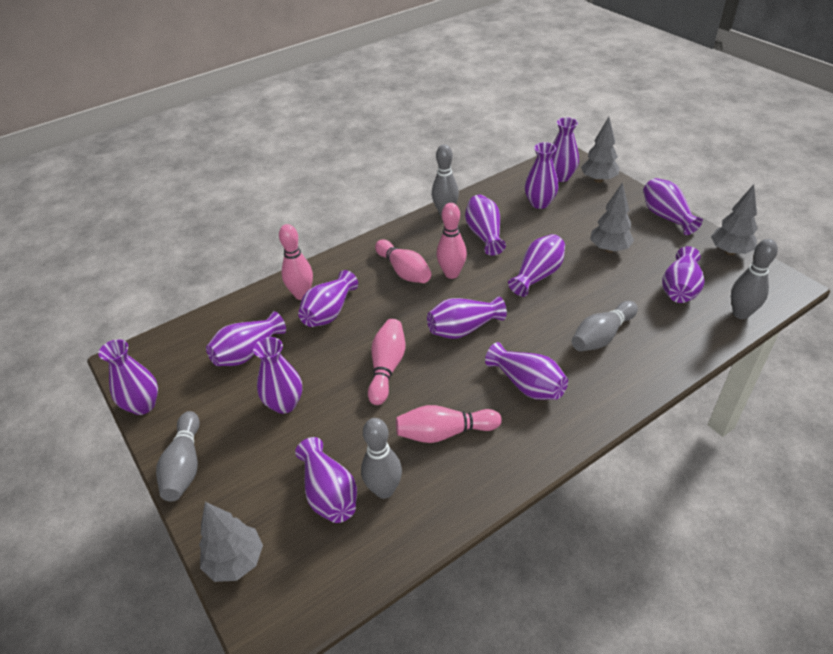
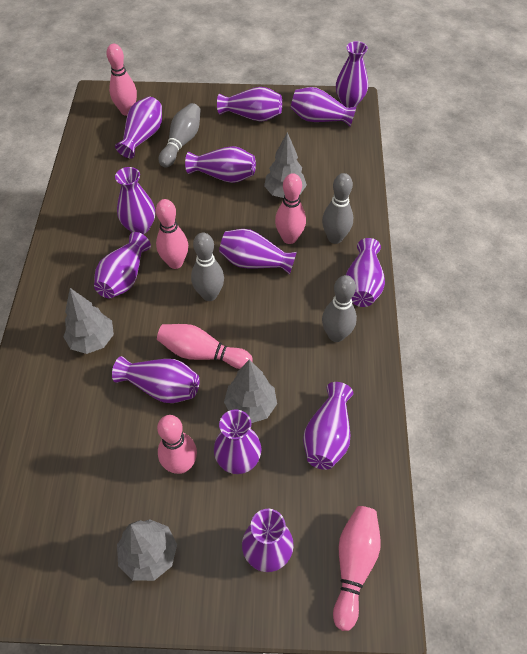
grey bowling pin: 5 -> 4
pink bowling pin: 5 -> 6

